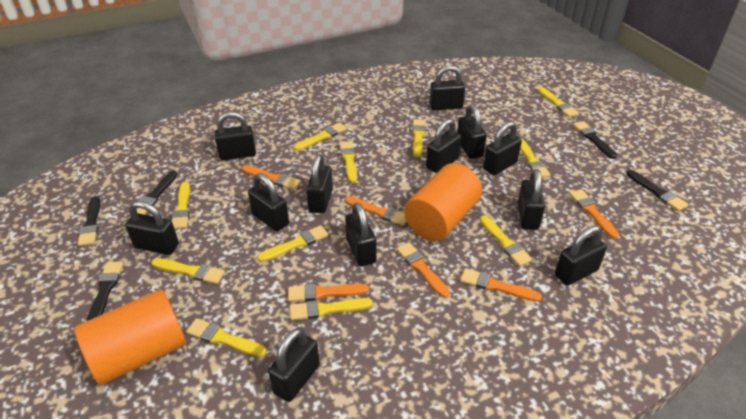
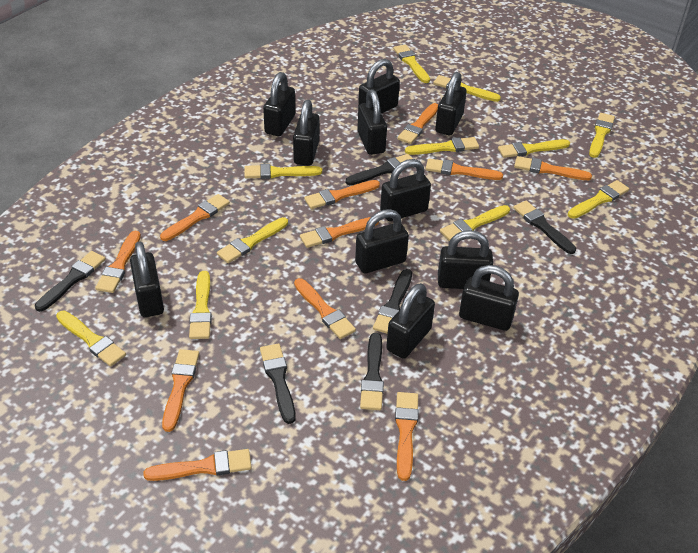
black brush: 5 -> 6
black padlock: 12 -> 11
orange brush: 6 -> 11
orange cylinder: 2 -> 0

